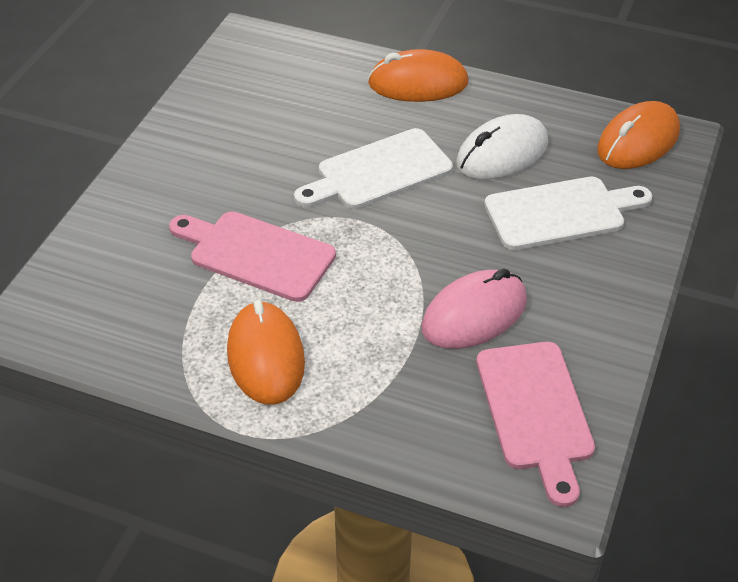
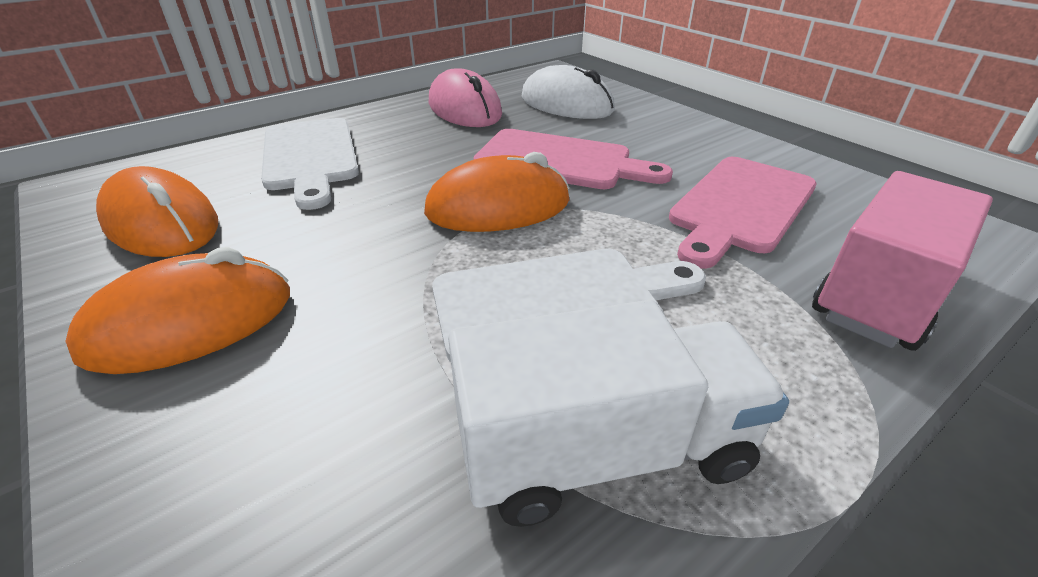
pink truck: 0 -> 1
white truck: 0 -> 1

